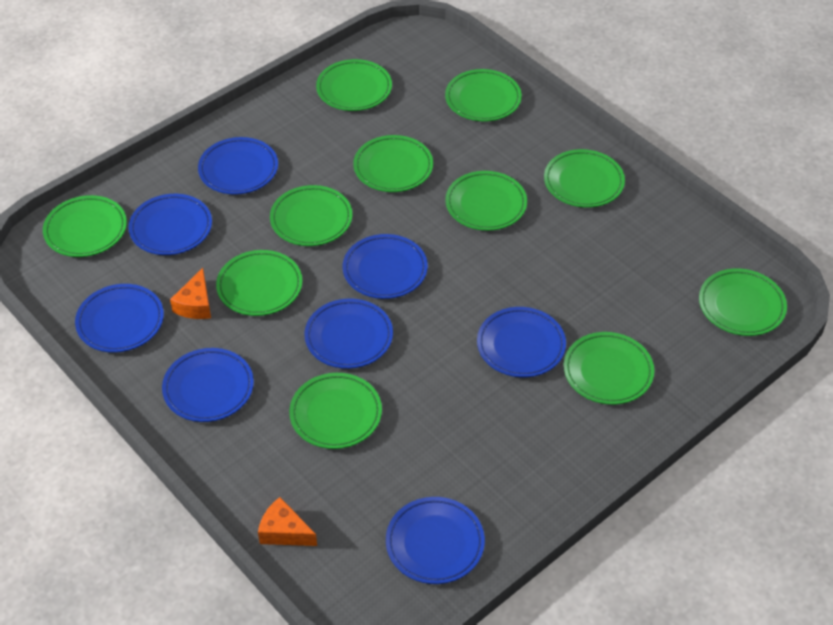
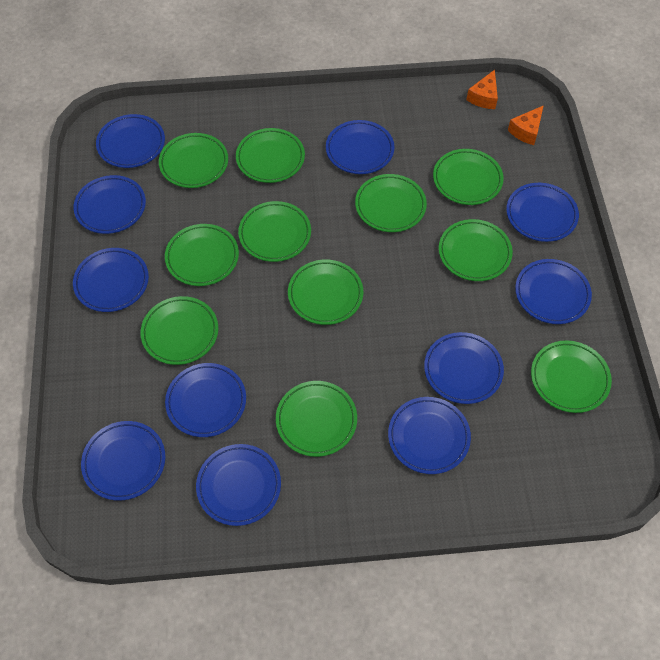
blue plate: 8 -> 11

